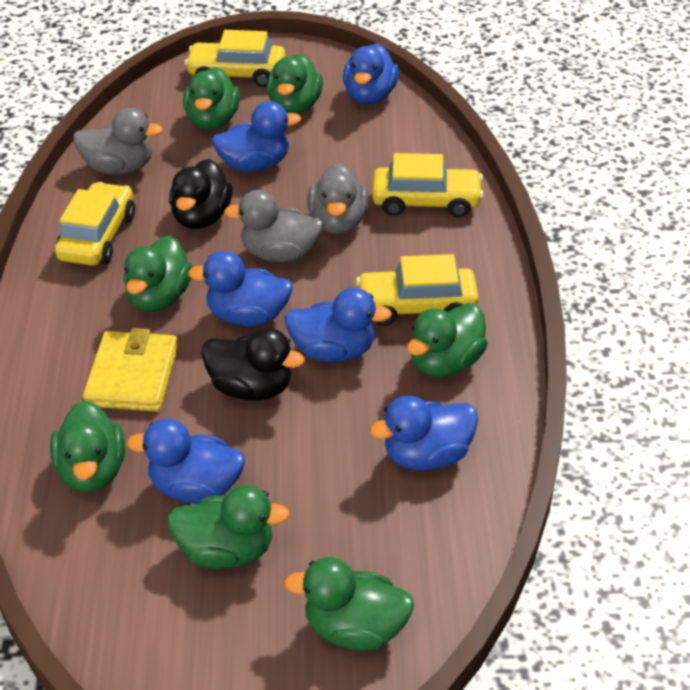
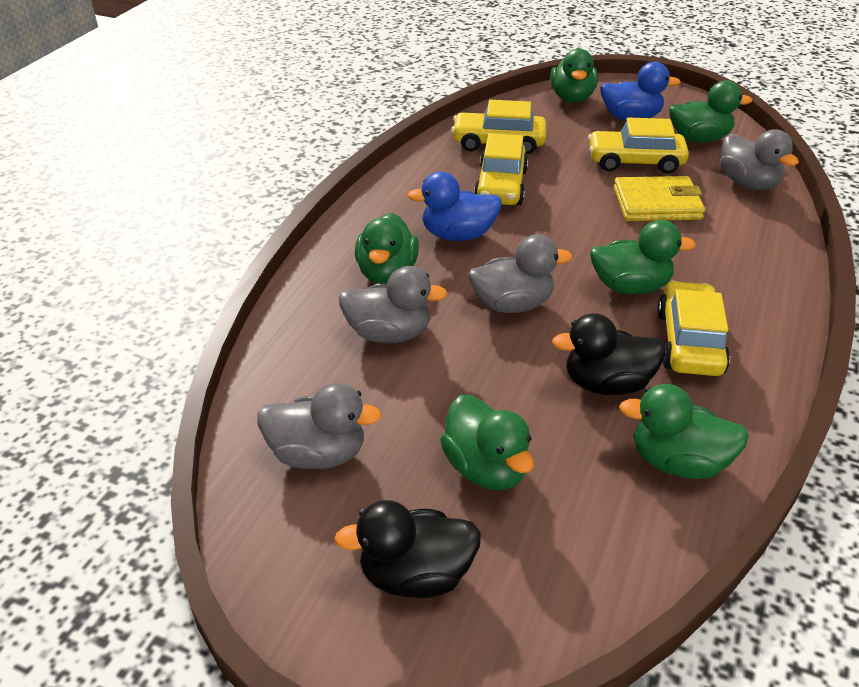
blue duck: 6 -> 2
green duck: 7 -> 6
grey duck: 3 -> 4

